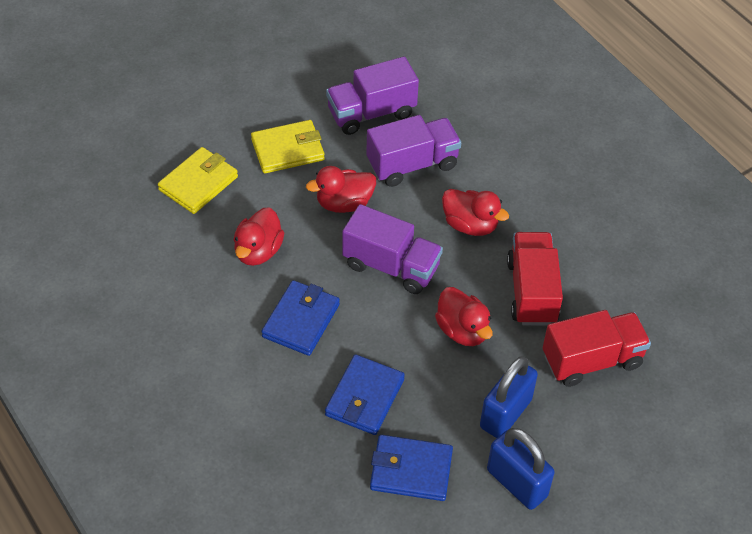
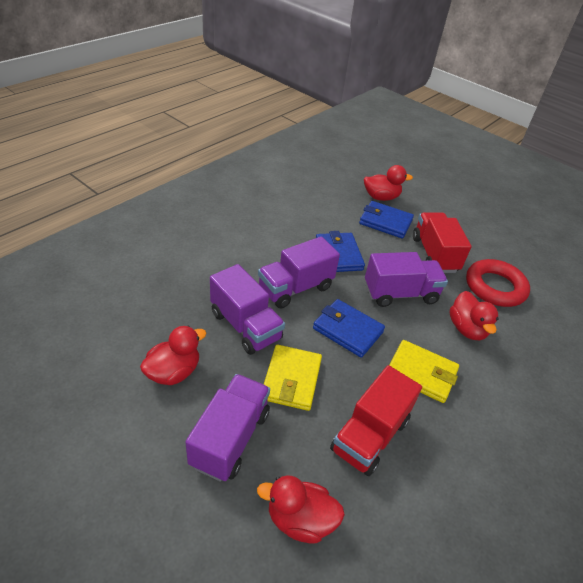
blue padlock: 2 -> 0
purple truck: 3 -> 4
red ring: 0 -> 1

